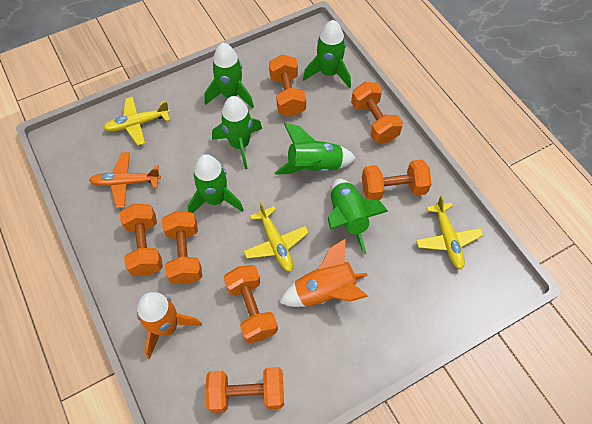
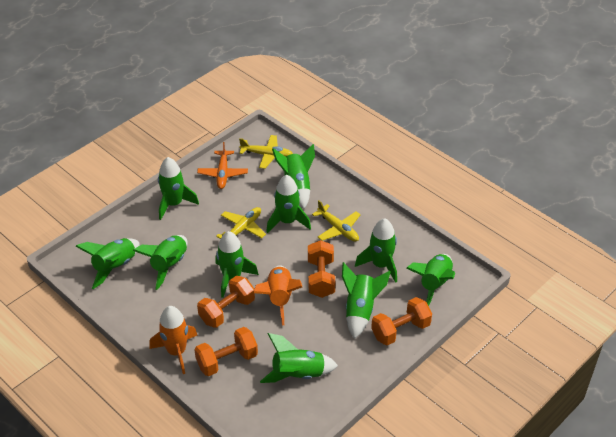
green rocket: 6 -> 10
orange dumbbell: 7 -> 4

